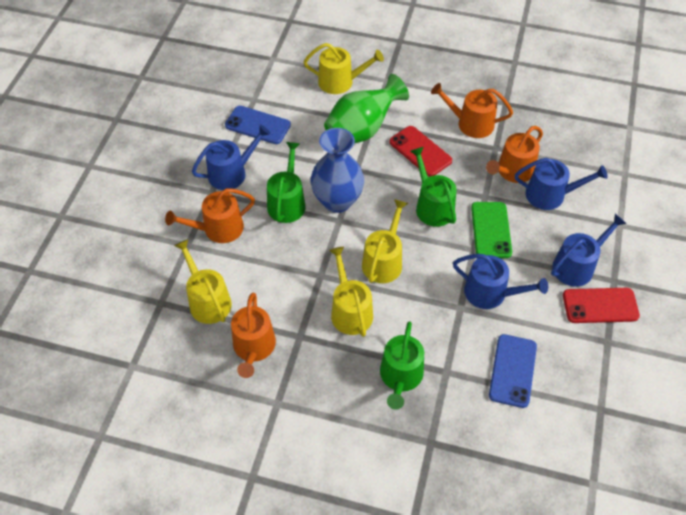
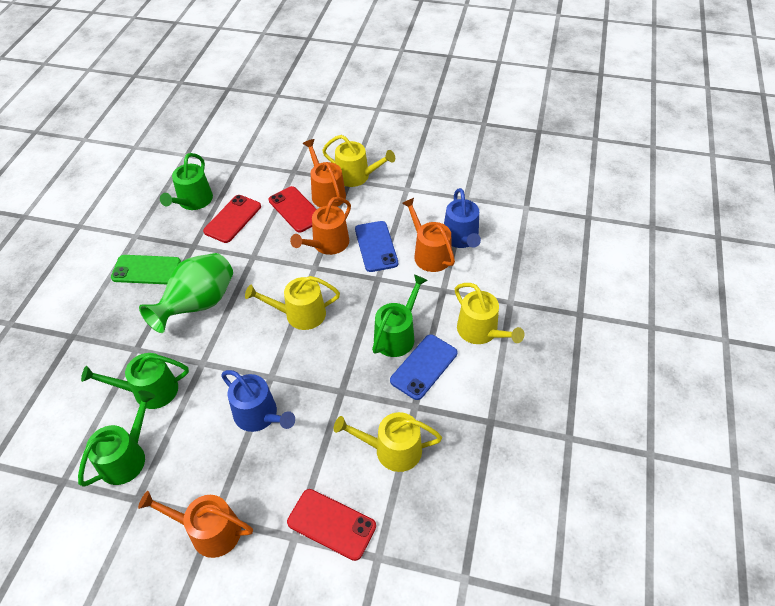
blue vase: 1 -> 0
blue watering can: 4 -> 2
green watering can: 3 -> 4
red phone: 2 -> 3

